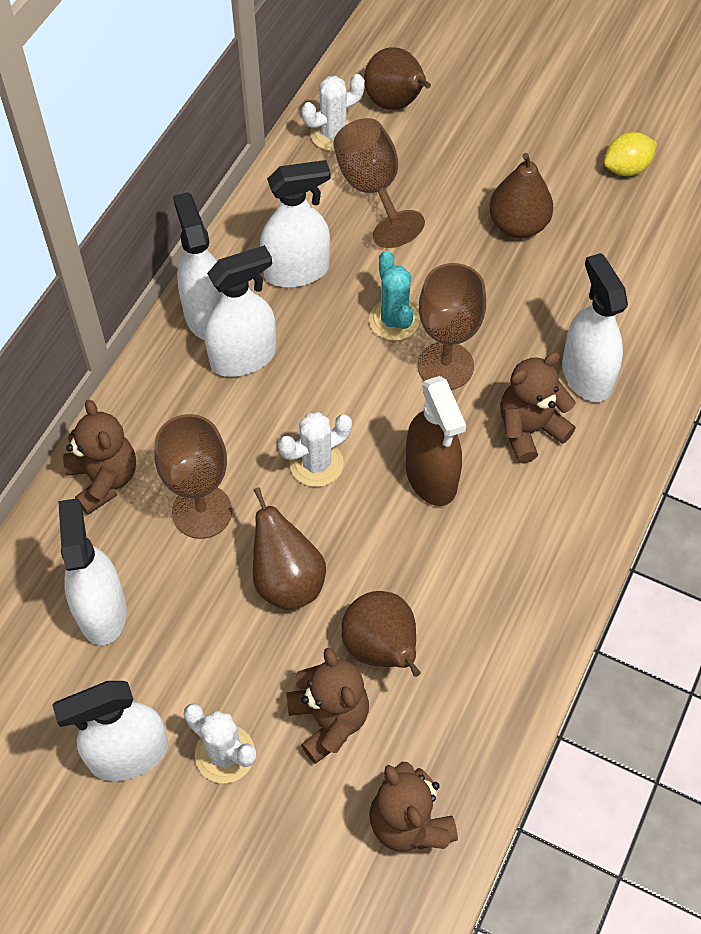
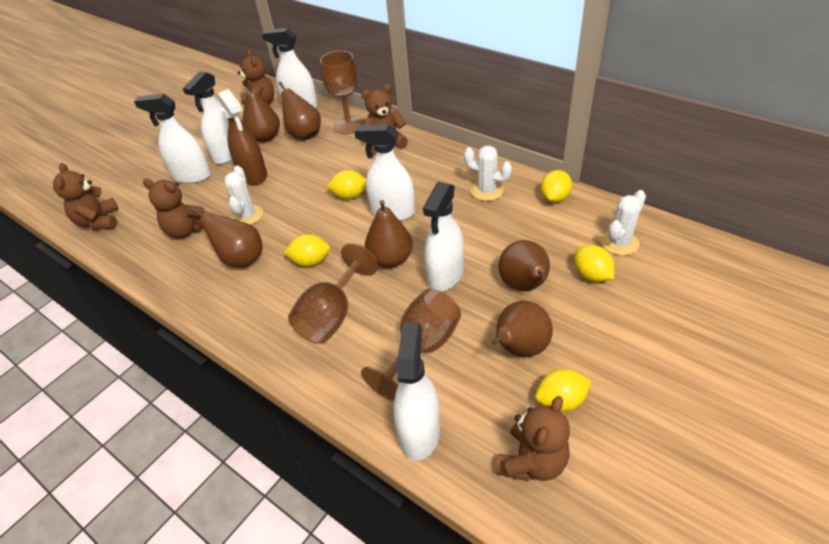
brown pear: 4 -> 6
brown teddy bear: 4 -> 5
turquoise cactus: 1 -> 0
yellow lemon: 1 -> 5

